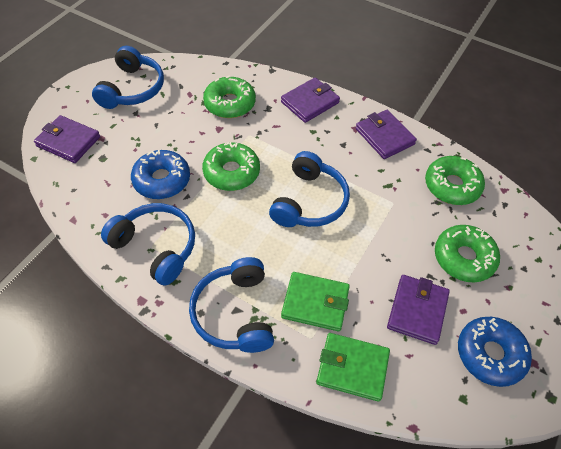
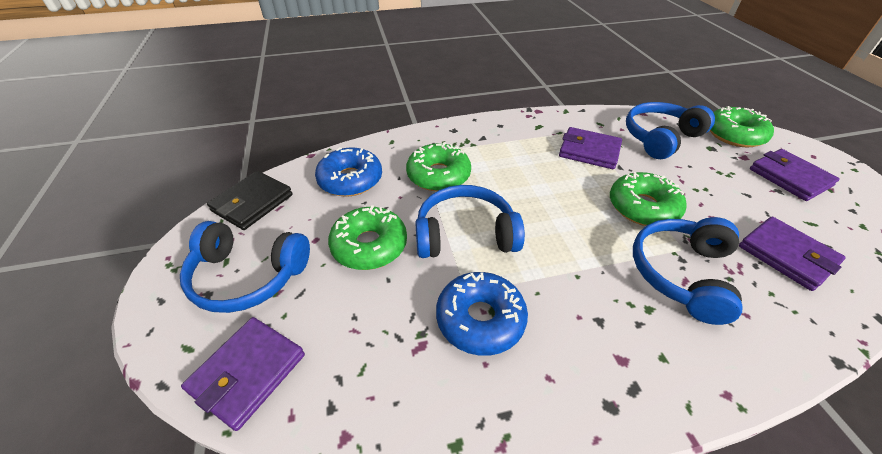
black wallet: 0 -> 1
green wallet: 2 -> 0

